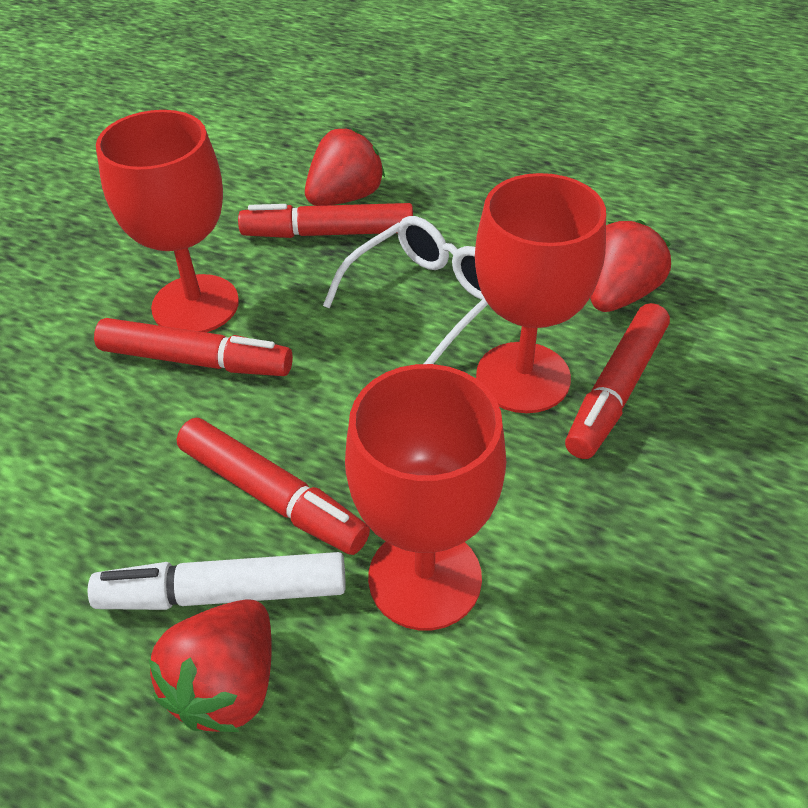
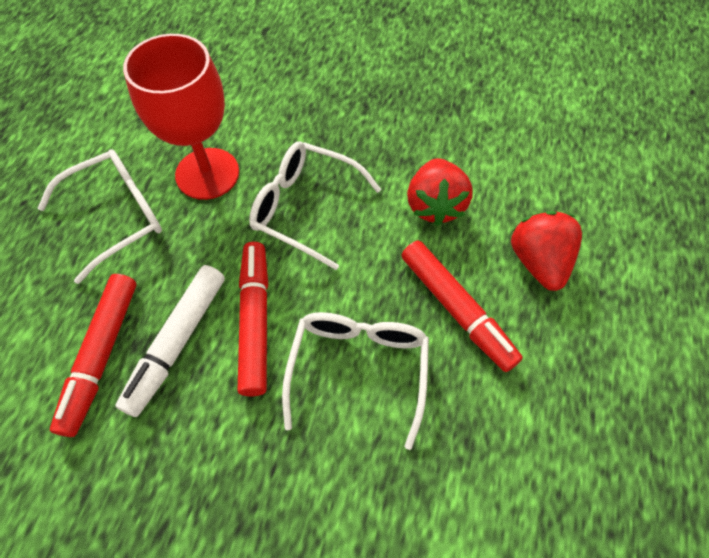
red goblet: 3 -> 1
red marker: 4 -> 3
red strawberry: 3 -> 2
white glasses: 1 -> 3

